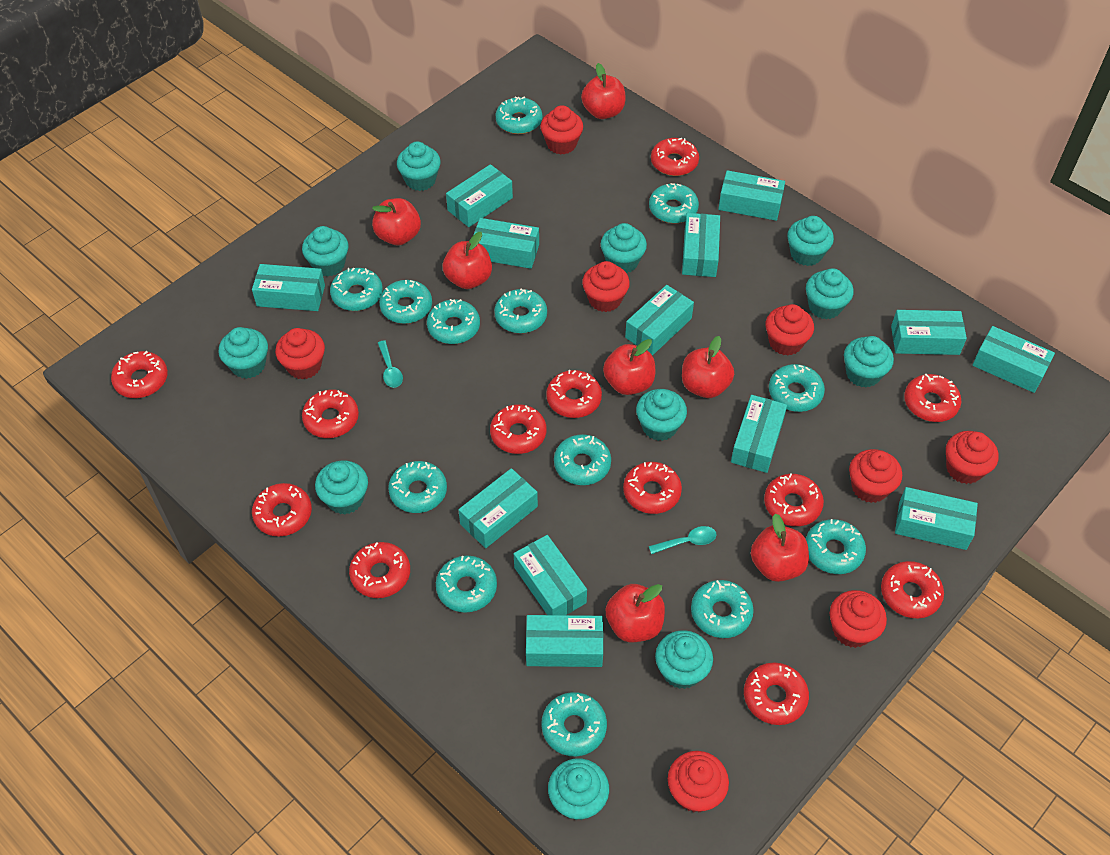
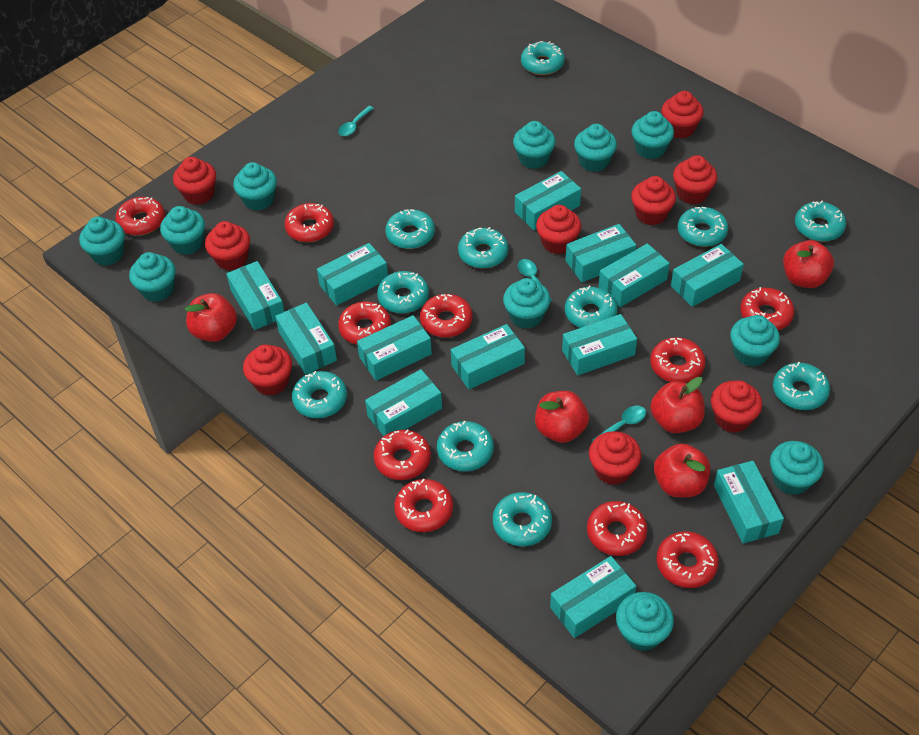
red apple: 7 -> 5
red cupcake: 8 -> 9
red donut: 12 -> 10
turquoise donut: 13 -> 11
turquoise spoon: 2 -> 3

